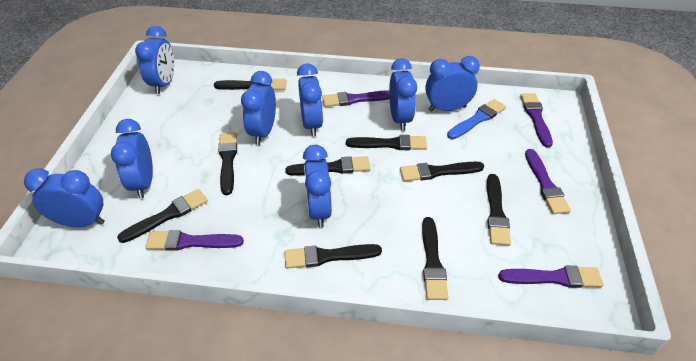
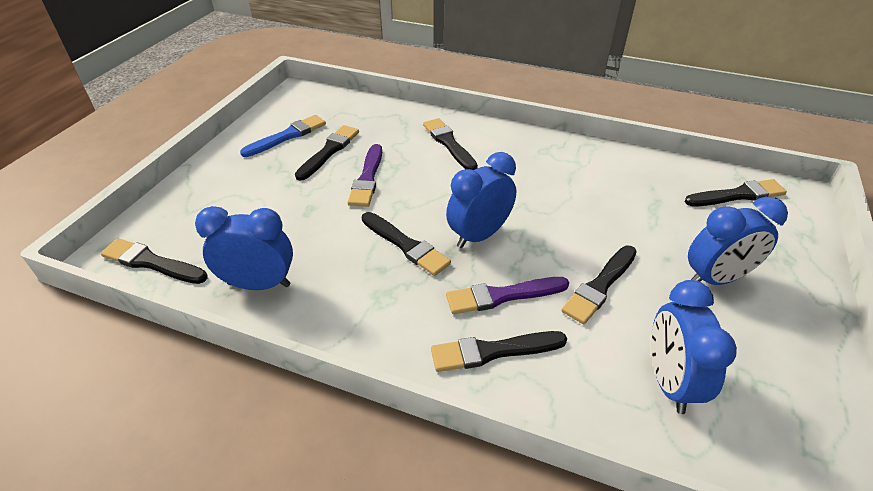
black brush: 9 -> 7
blue clock: 8 -> 4
purple brush: 5 -> 2

